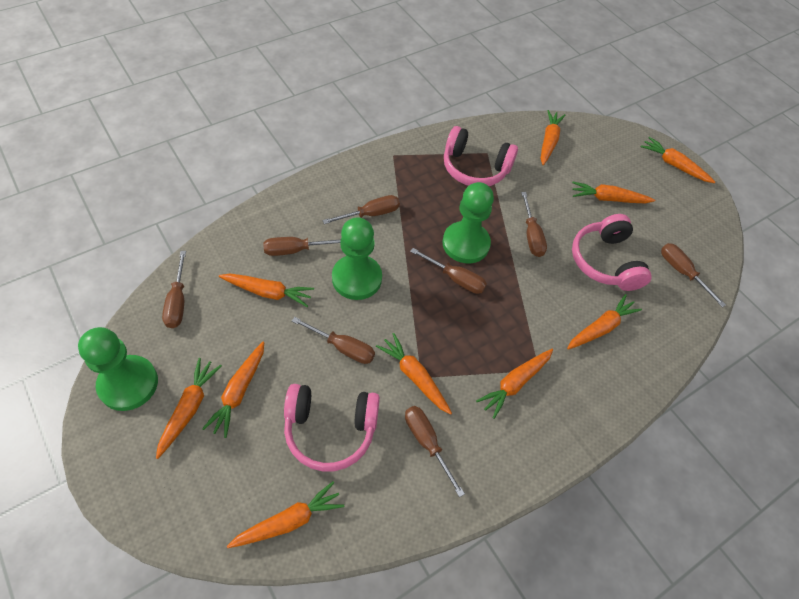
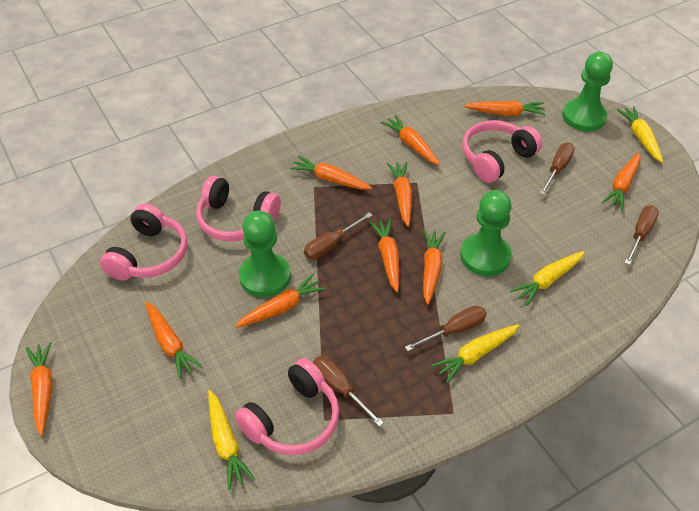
brown screwdriver: 8 -> 5
pink headphones: 3 -> 4
yellow carrot: 0 -> 4

